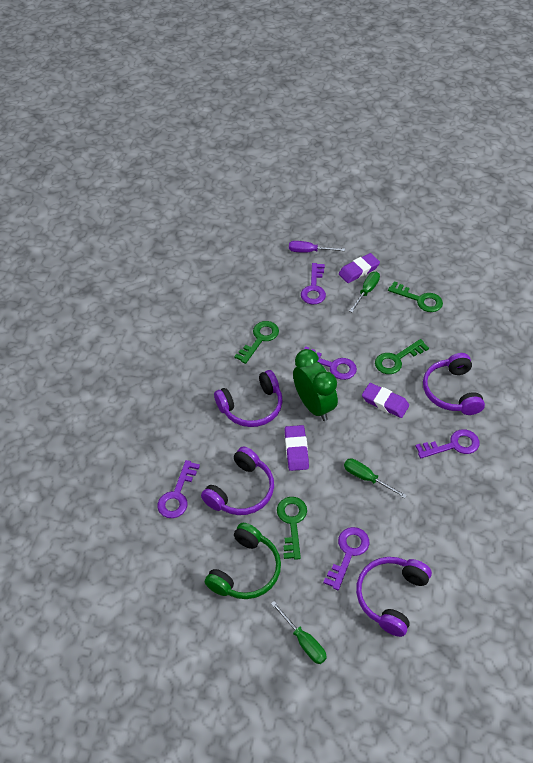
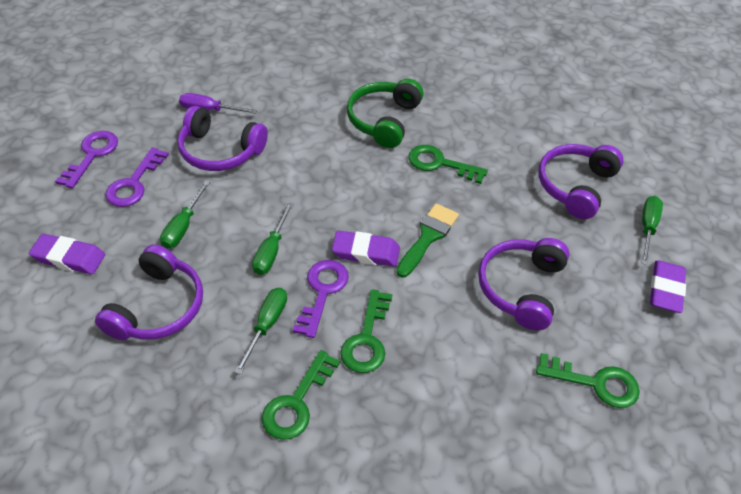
green brush: 0 -> 1
green clock: 1 -> 0
green screwdriver: 3 -> 4
purple key: 5 -> 3

